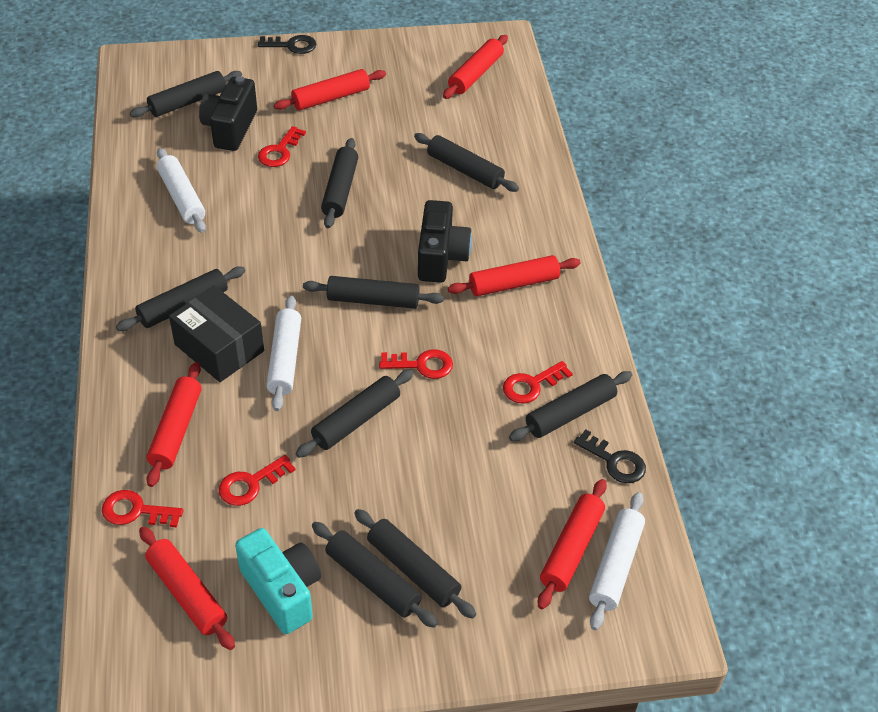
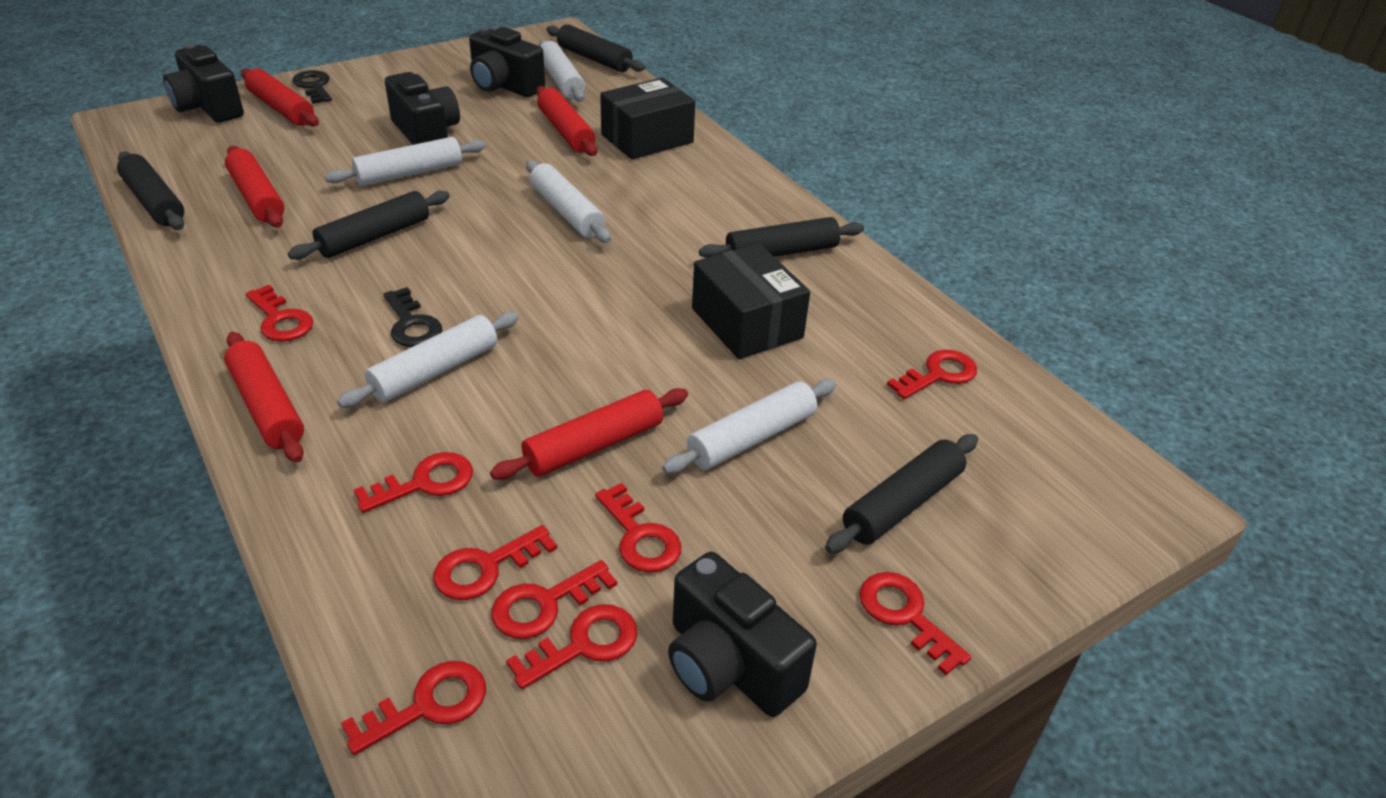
black box: 1 -> 2
black camera: 2 -> 4
black rolling pin: 9 -> 5
red key: 5 -> 9
red rolling pin: 6 -> 5
turquoise camera: 1 -> 0
white rolling pin: 3 -> 5

